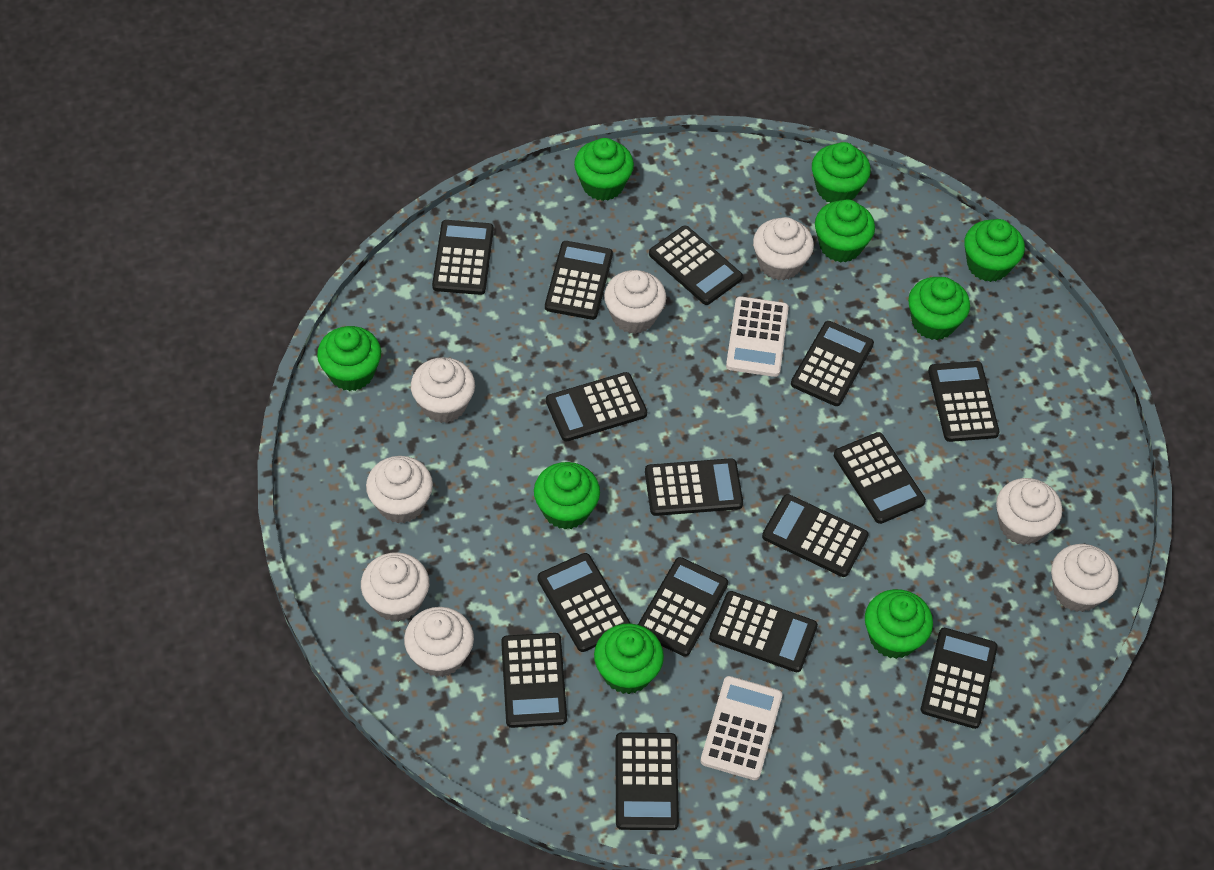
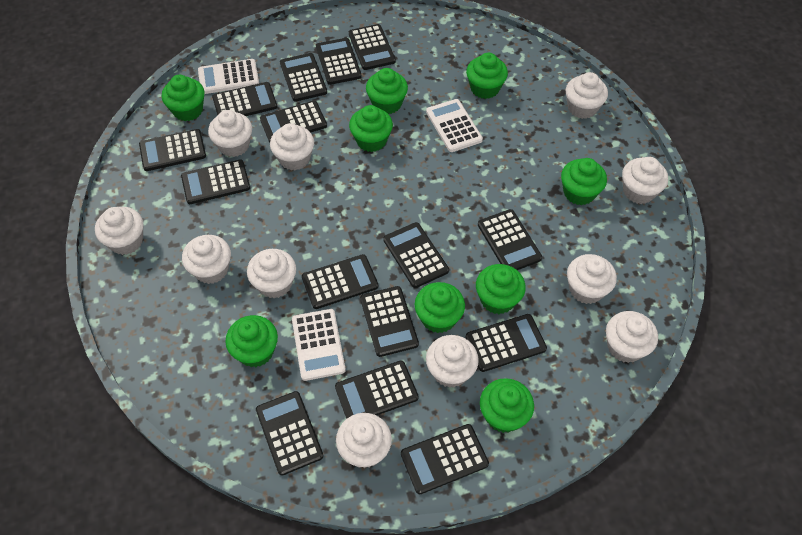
white calculator: 2 -> 3
white cupcake: 8 -> 11

